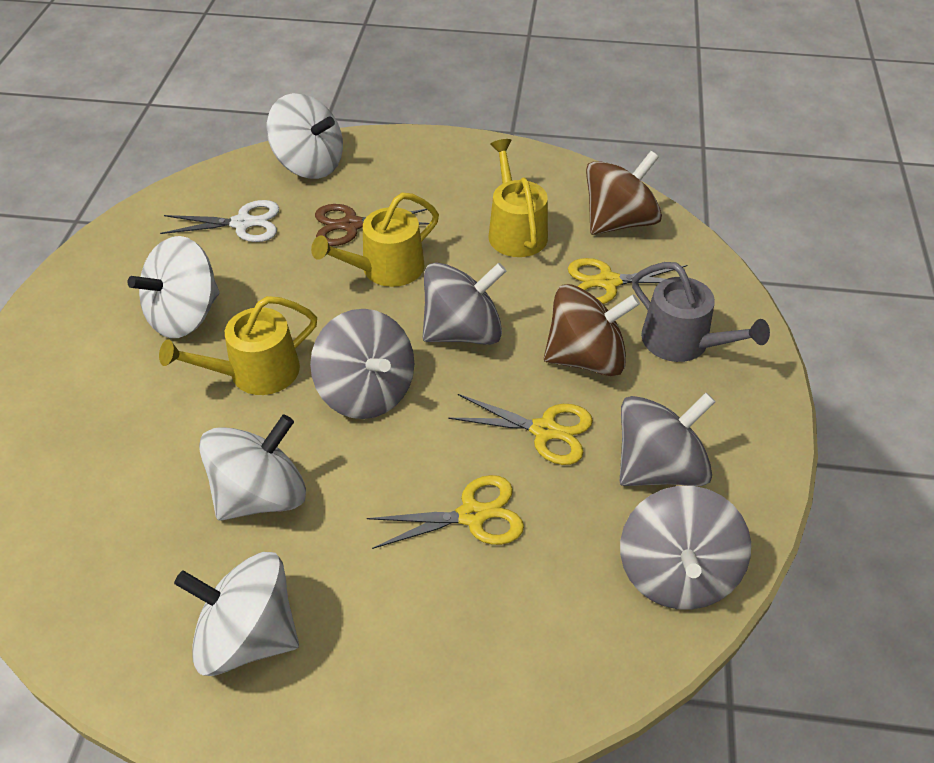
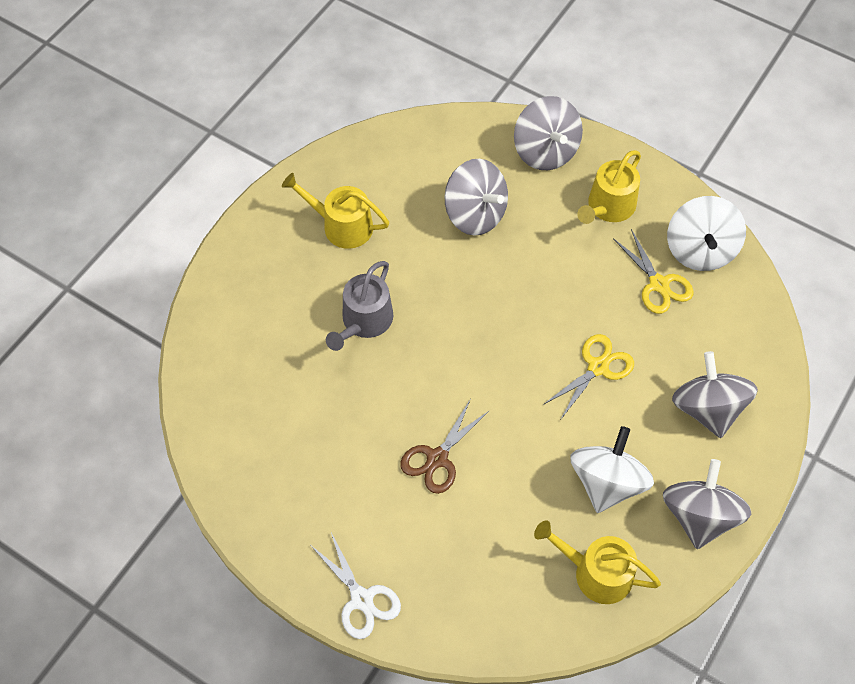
brown spinning top: 2 -> 0
white spinning top: 4 -> 2
yellow scissors: 3 -> 2

